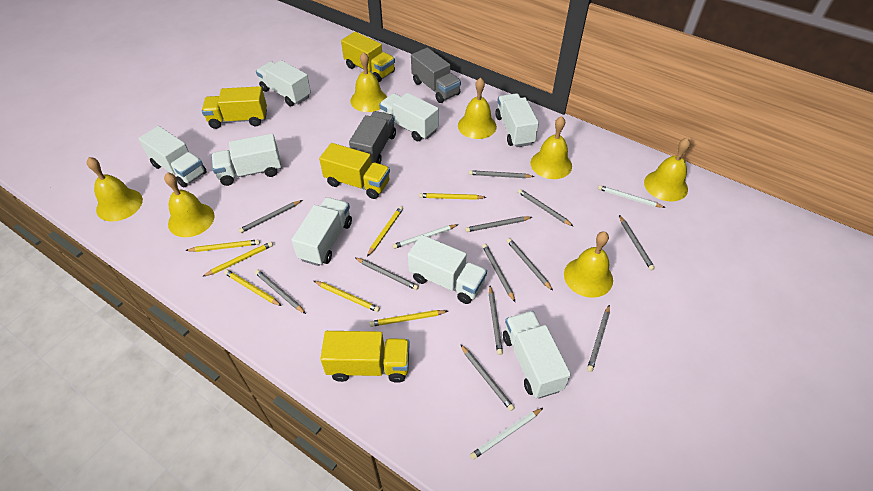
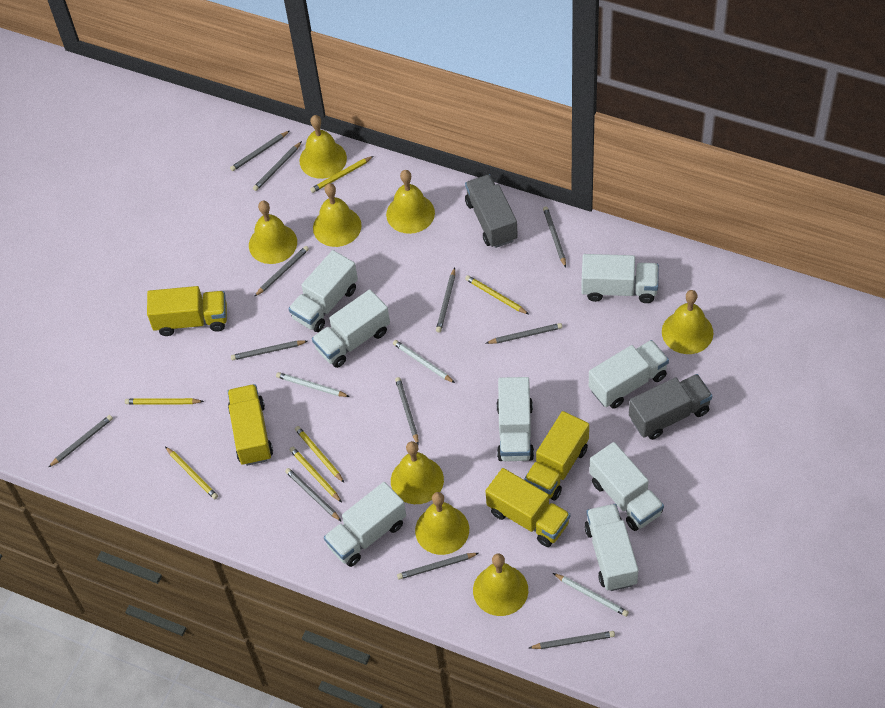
yellow bell: 7 -> 8
yellow pencil: 7 -> 6

